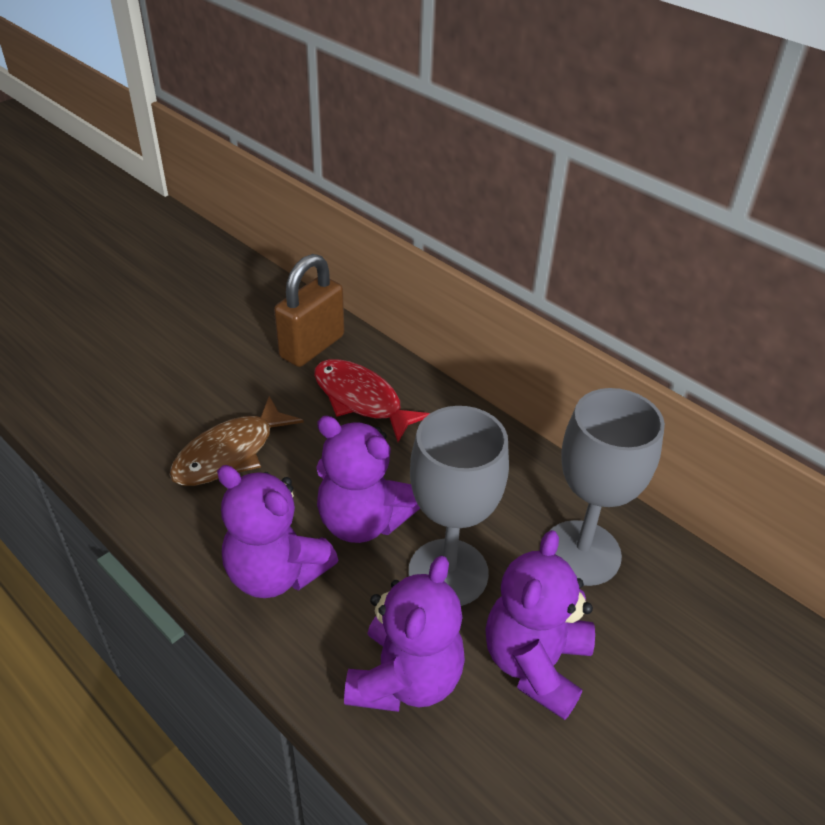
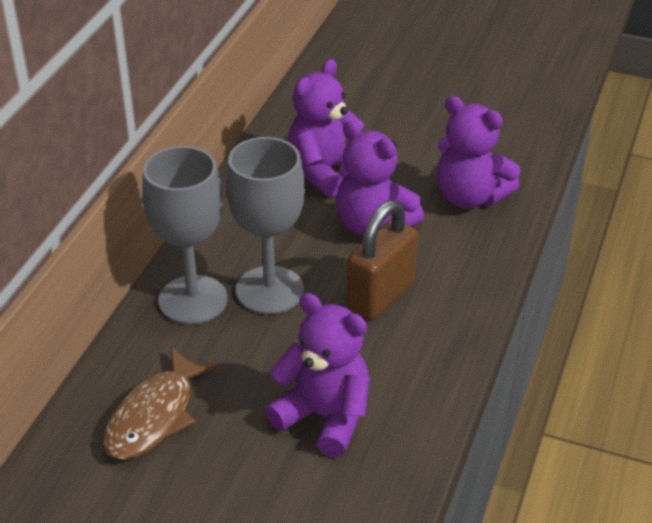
red fish: 1 -> 0

